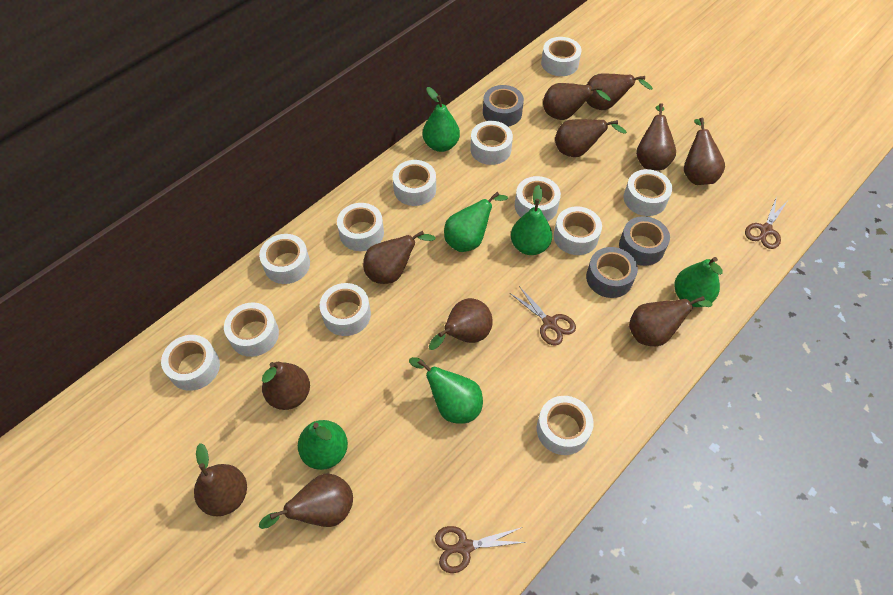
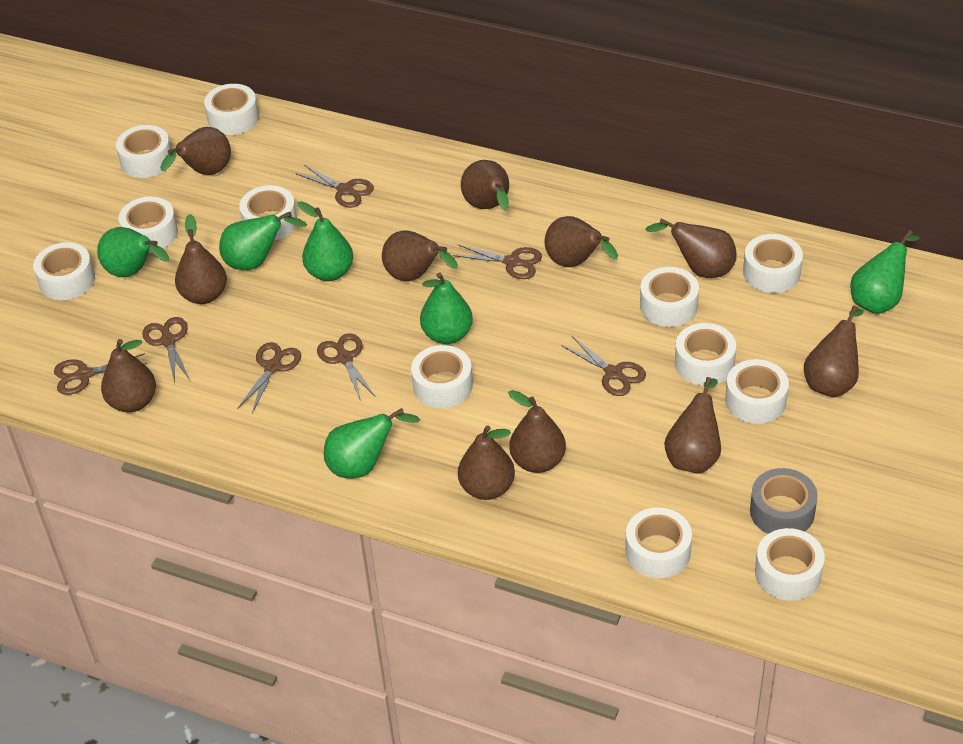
brown scissors: 3 -> 7
grey tape: 3 -> 1

